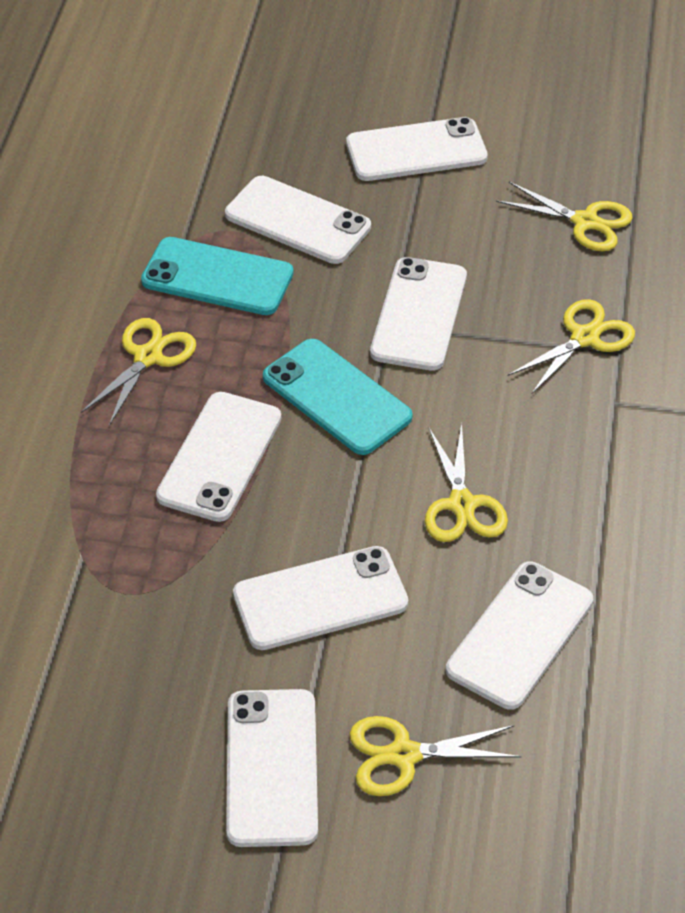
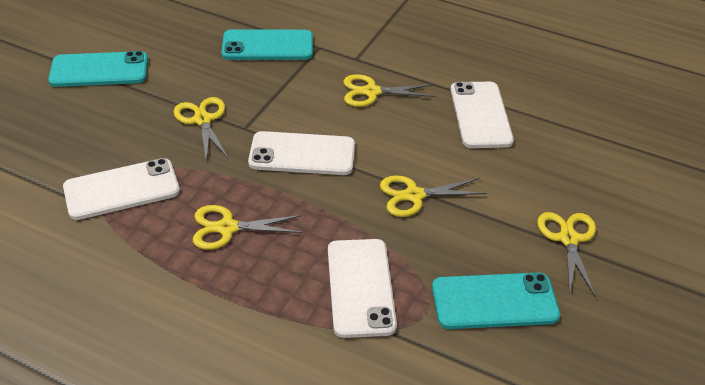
turquoise phone: 2 -> 3
white phone: 7 -> 4

